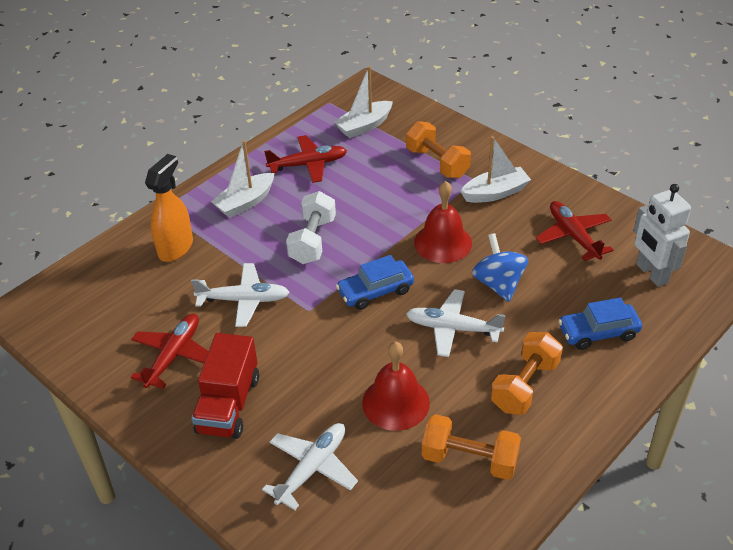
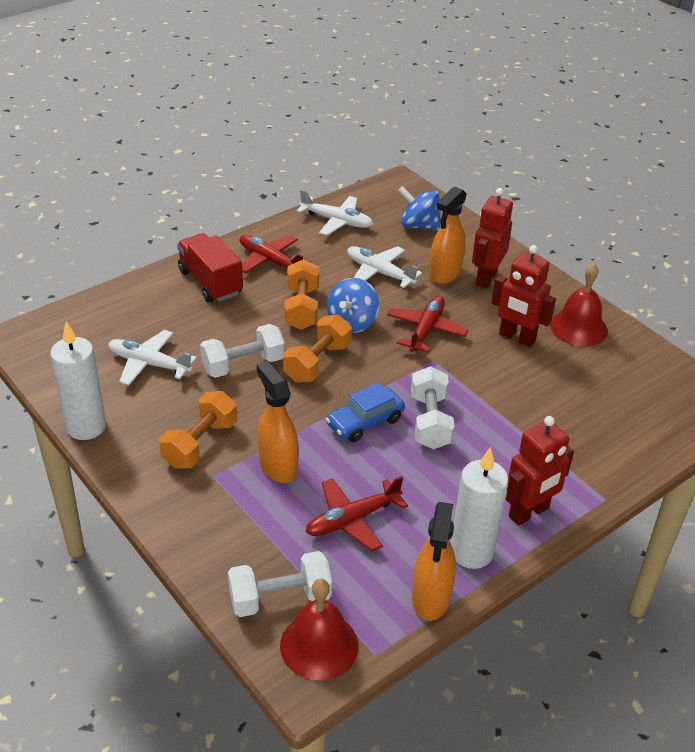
blue car: 2 -> 1
blue spinning top: 1 -> 2
orange spray bottle: 1 -> 3
red robot: 0 -> 3
white boat: 3 -> 0
white candle: 0 -> 2
white dumbbell: 1 -> 3
white robot: 1 -> 0

